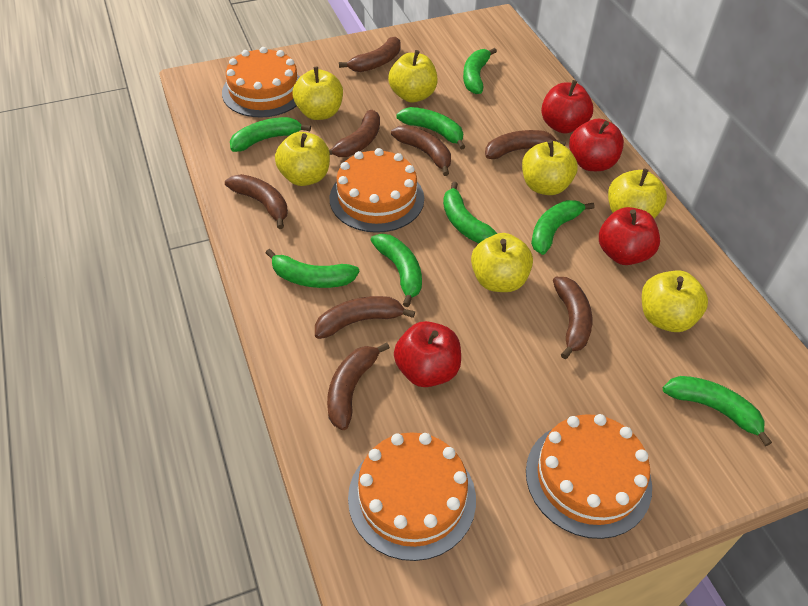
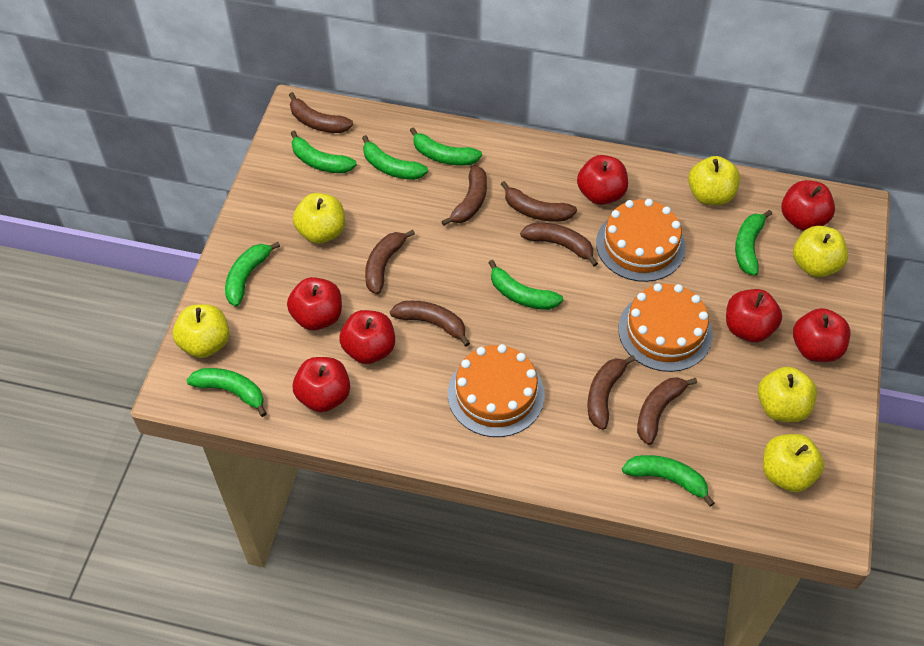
orange cake: 4 -> 3
red apple: 4 -> 7
yellow apple: 7 -> 6

